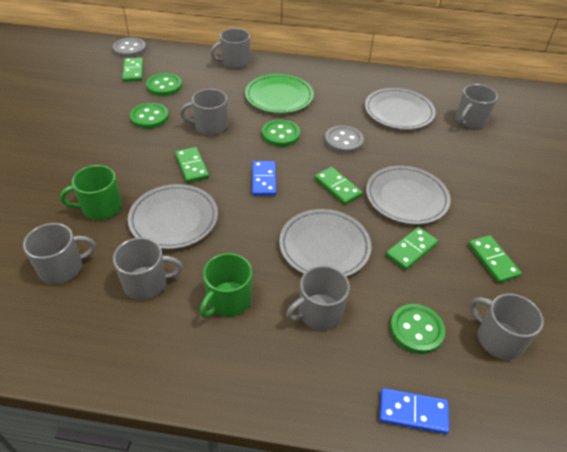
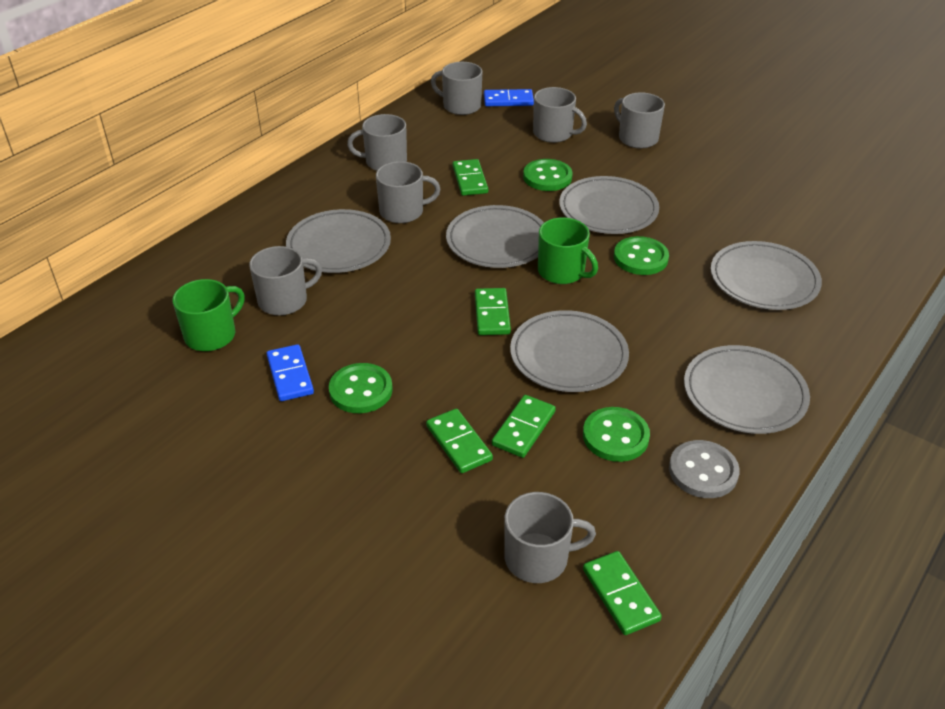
green plate: 1 -> 0
grey button: 2 -> 1
grey plate: 4 -> 6

